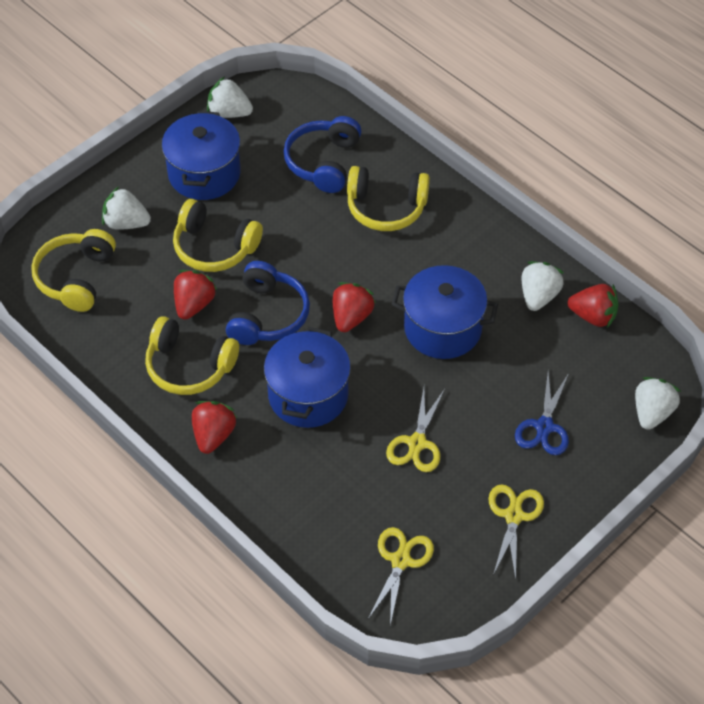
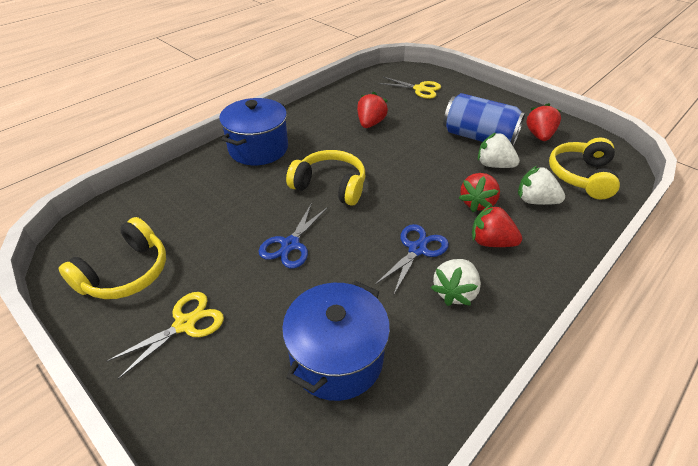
blue can: 0 -> 1
blue headphones: 2 -> 0
blue pot: 3 -> 2
blue scissors: 1 -> 2
white strawberry: 4 -> 3
yellow headphones: 4 -> 3
yellow scissors: 3 -> 2

